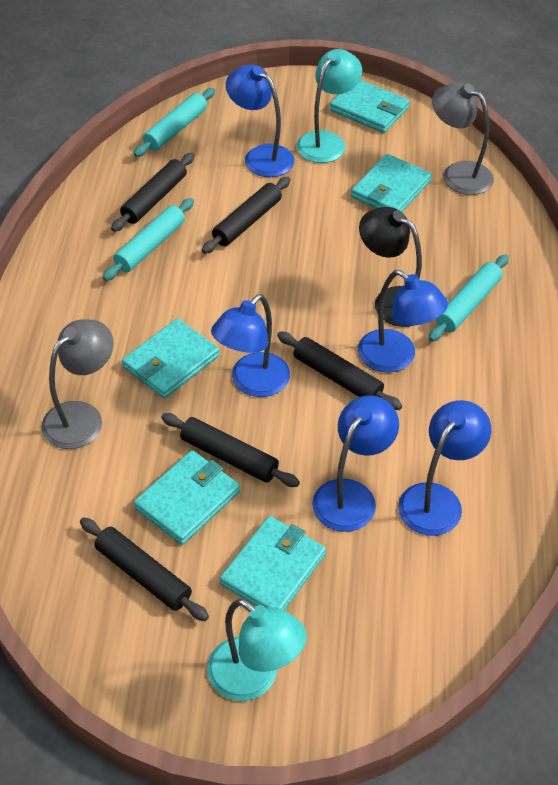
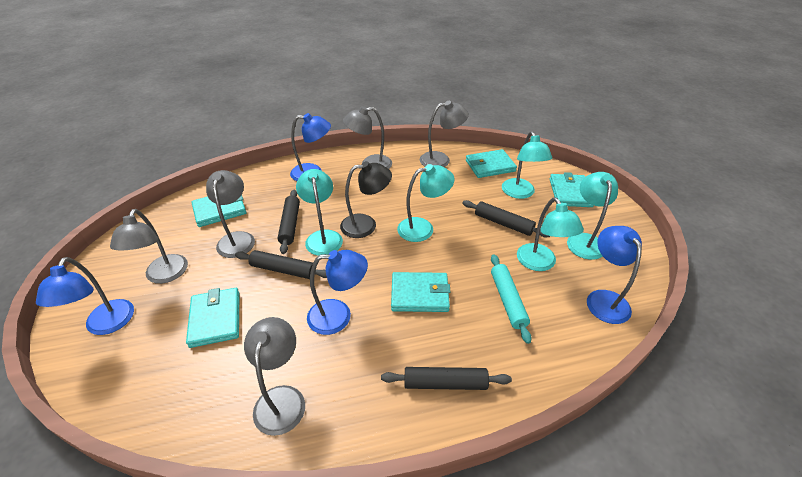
black rolling pin: 5 -> 4
blue lamp: 5 -> 4
grey lamp: 2 -> 5
turquoise lamp: 2 -> 5
turquoise rolling pin: 3 -> 1

